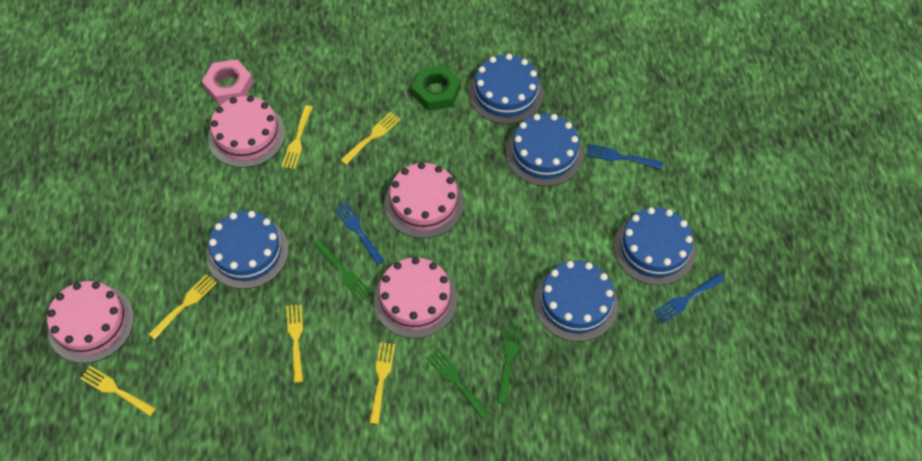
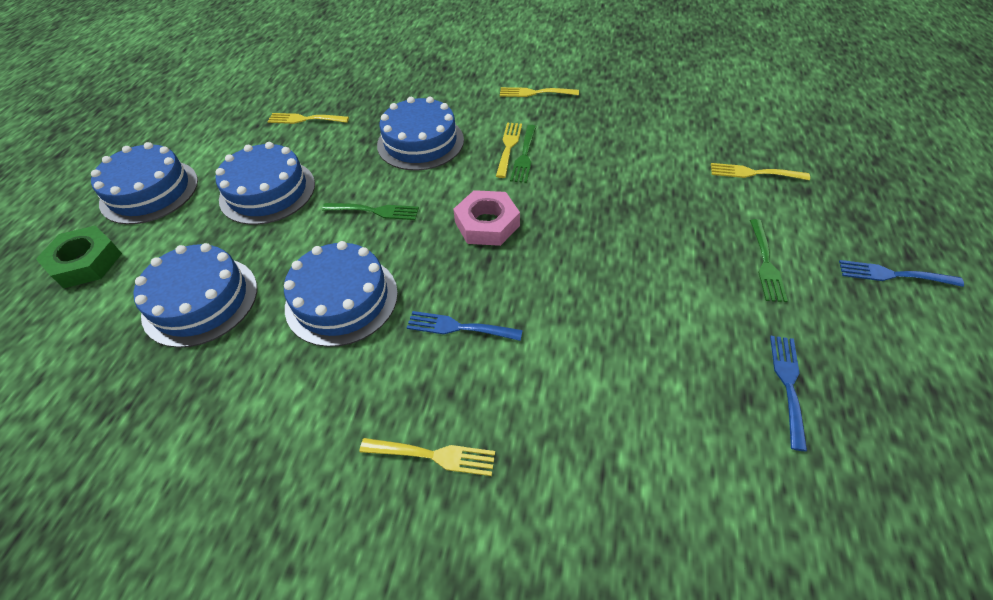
pink cake: 4 -> 0
yellow fork: 6 -> 5

